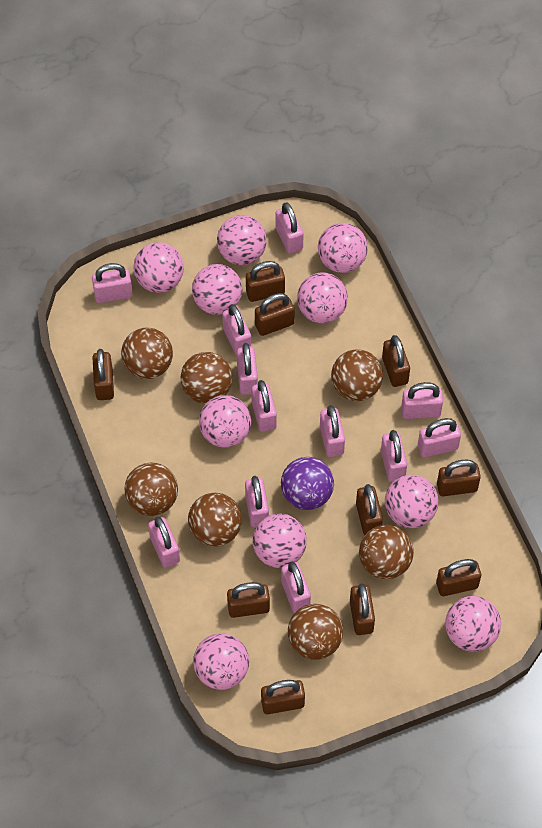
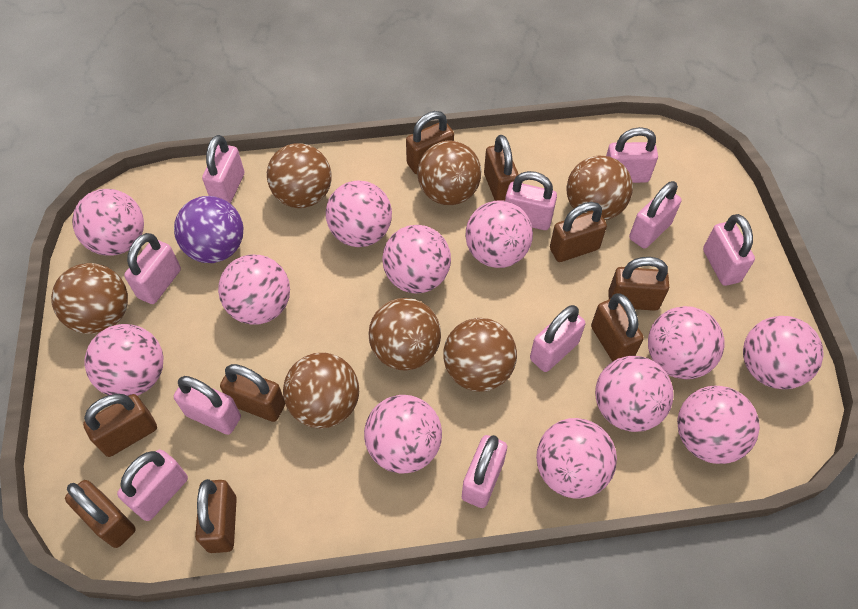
brown padlock: 10 -> 9
pink ball: 10 -> 12
pink padlock: 12 -> 10

